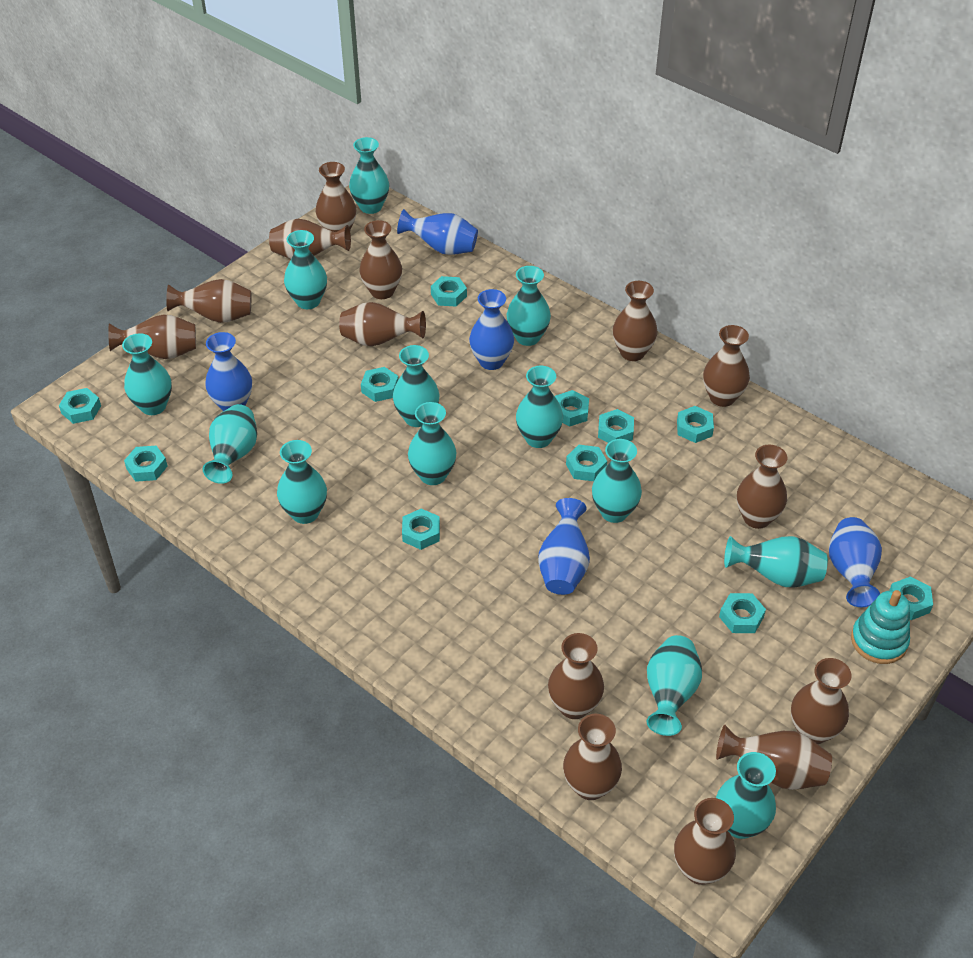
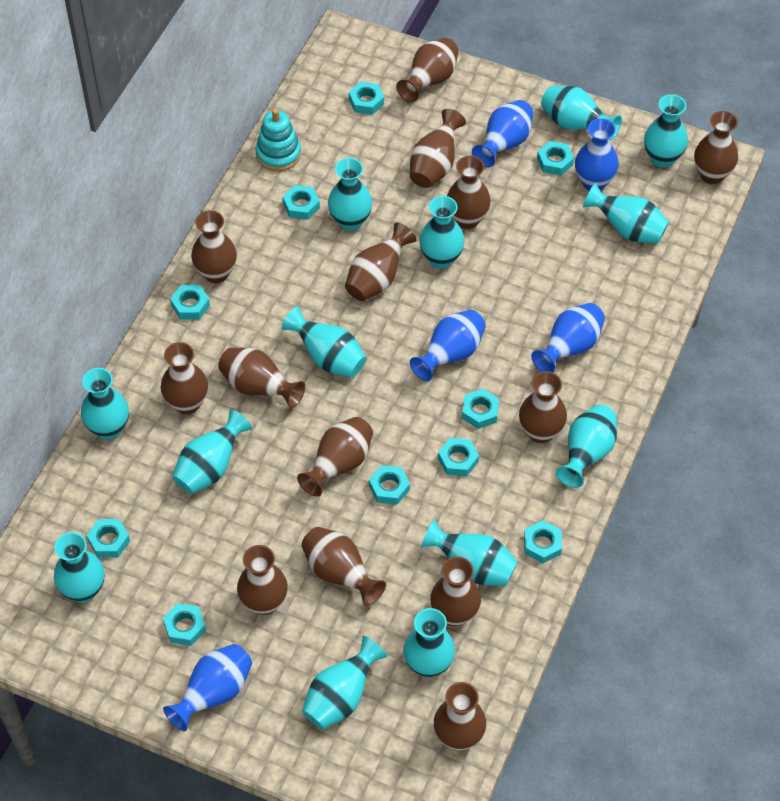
turquoise nut: 11 -> 10

